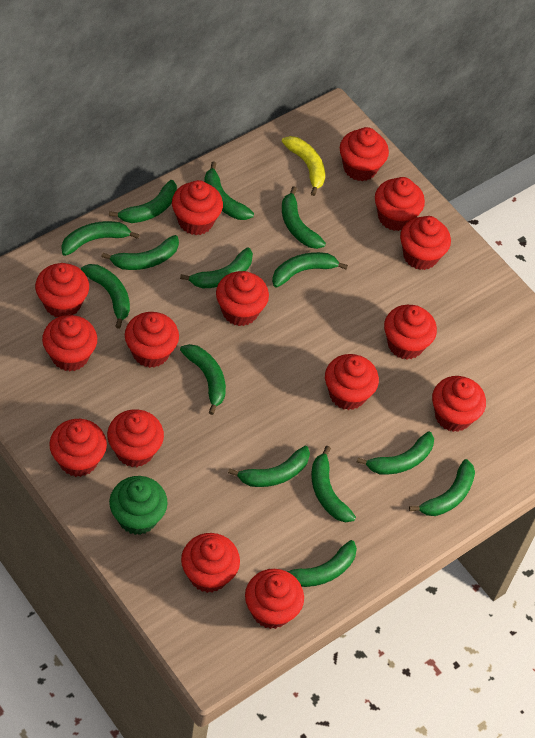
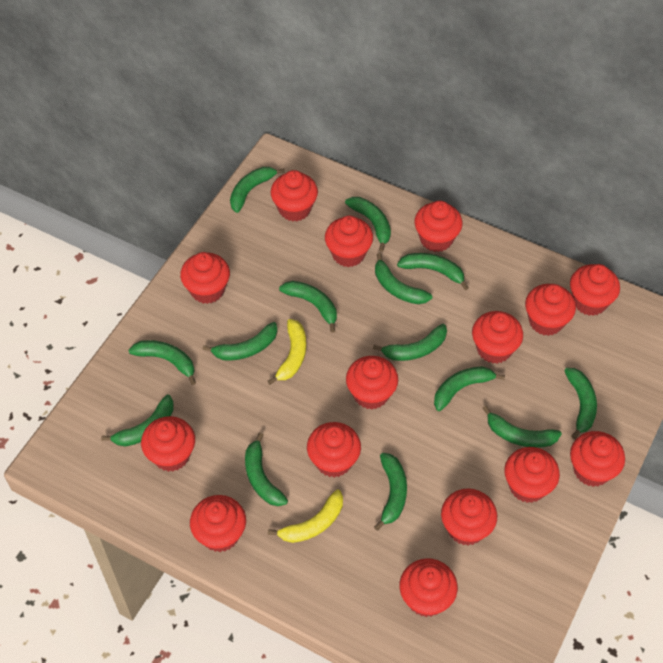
green cupcake: 1 -> 0
yellow banana: 1 -> 2

